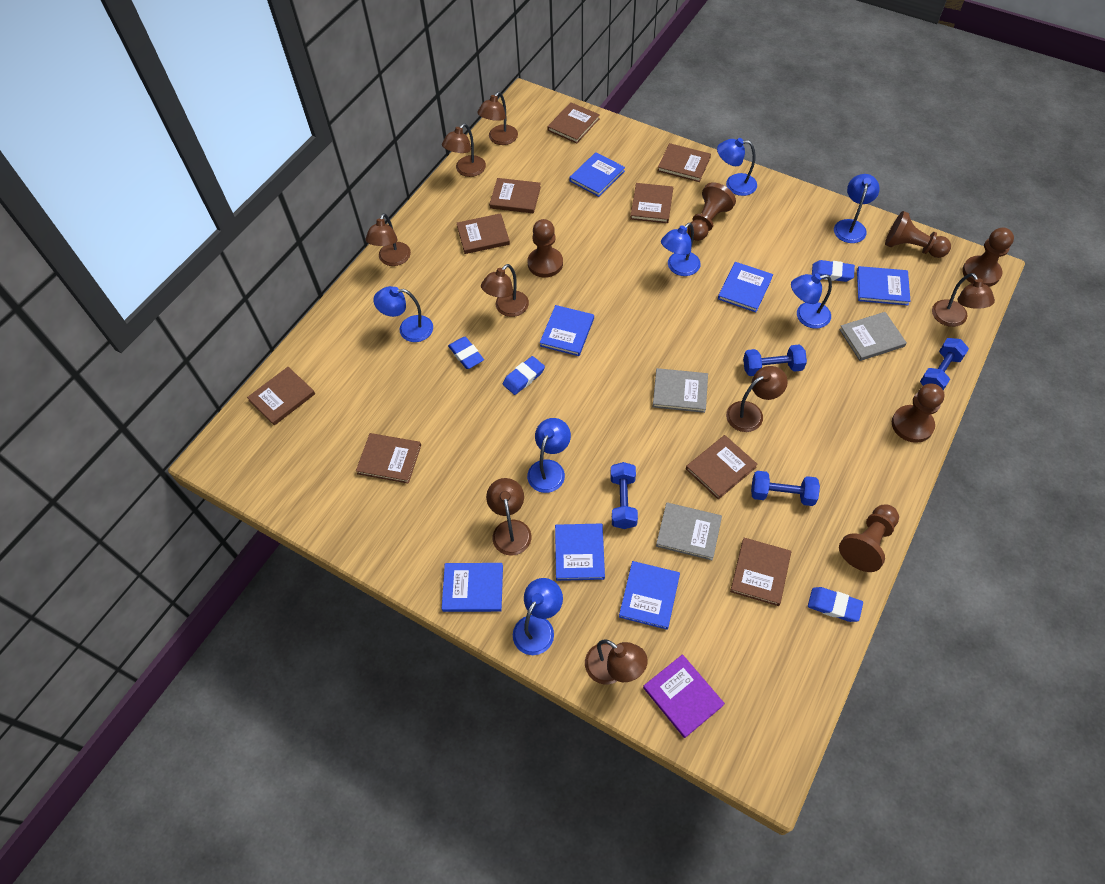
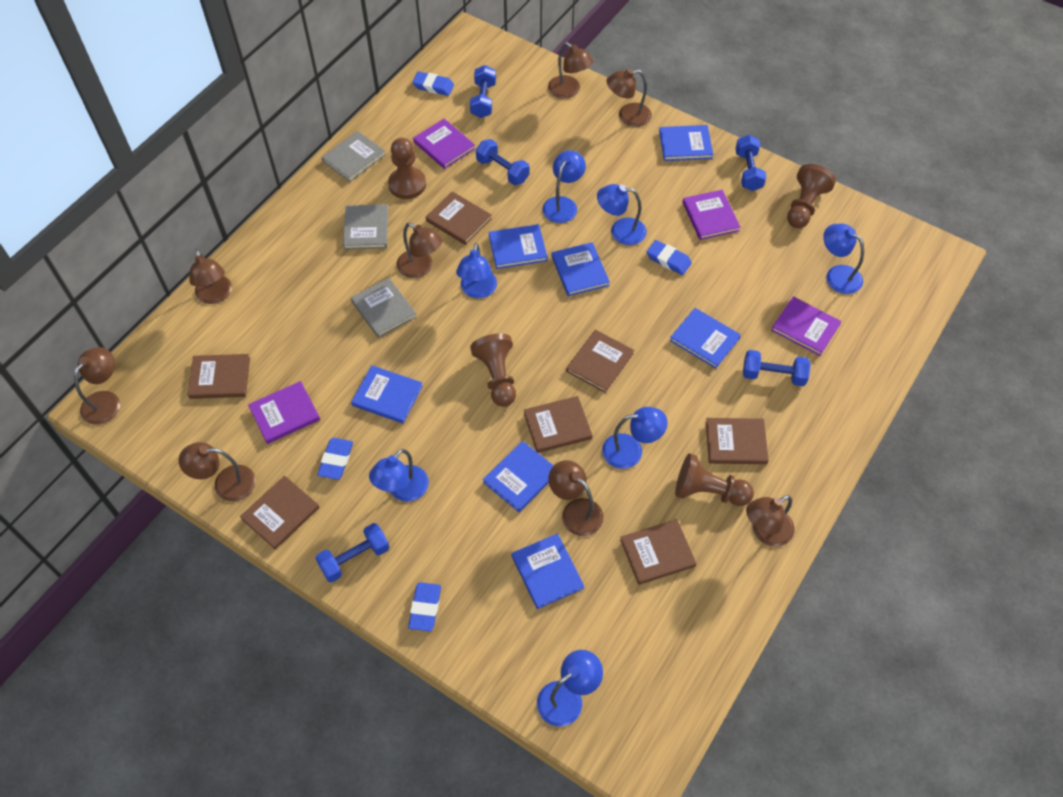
blue dumbbell: 4 -> 5
brown book: 9 -> 7
brown pawn: 6 -> 4
purple book: 1 -> 4

